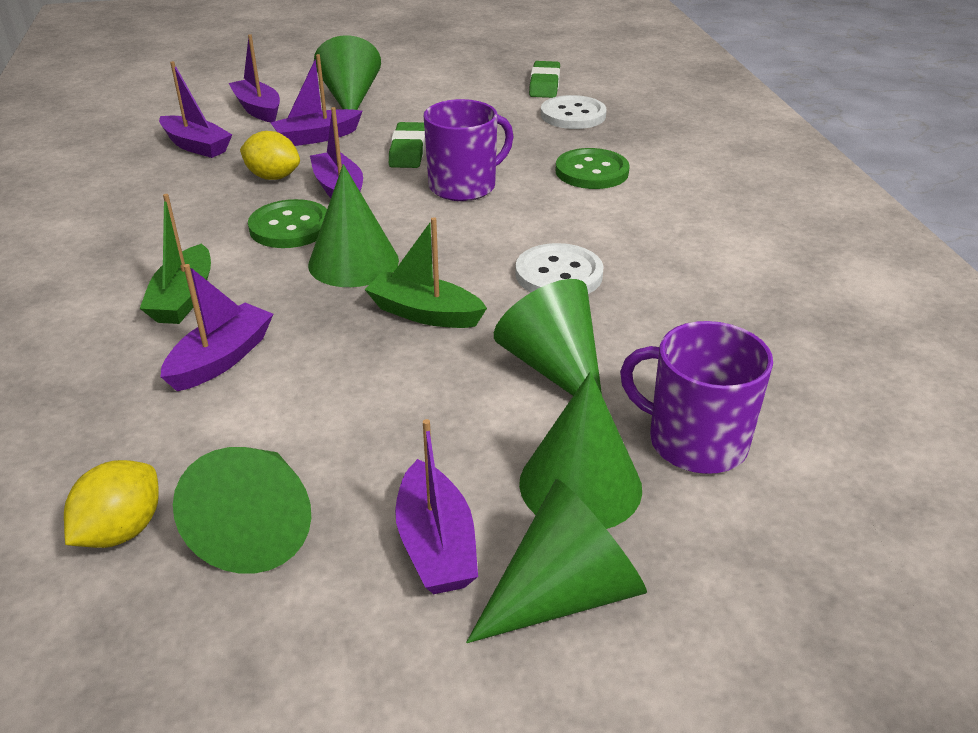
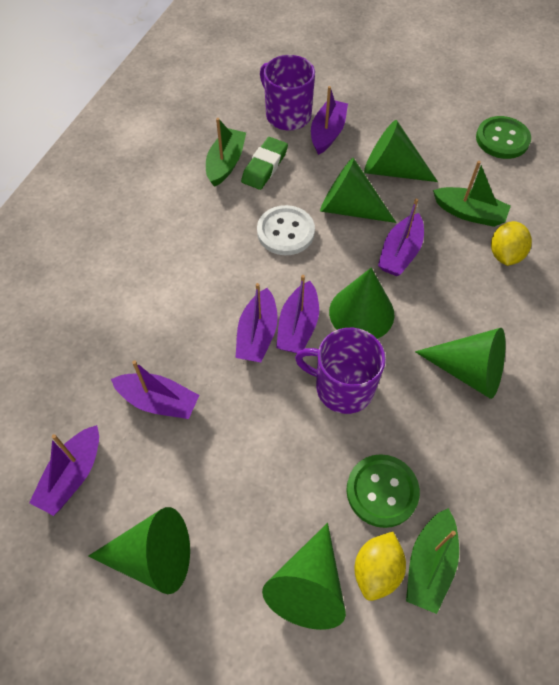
green boat: 2 -> 3
green eraser: 2 -> 1
white button: 2 -> 1

